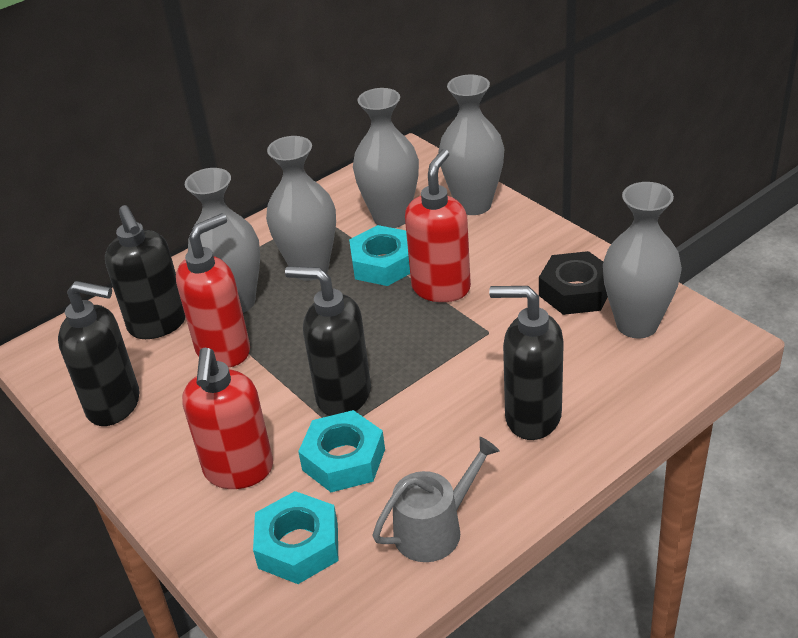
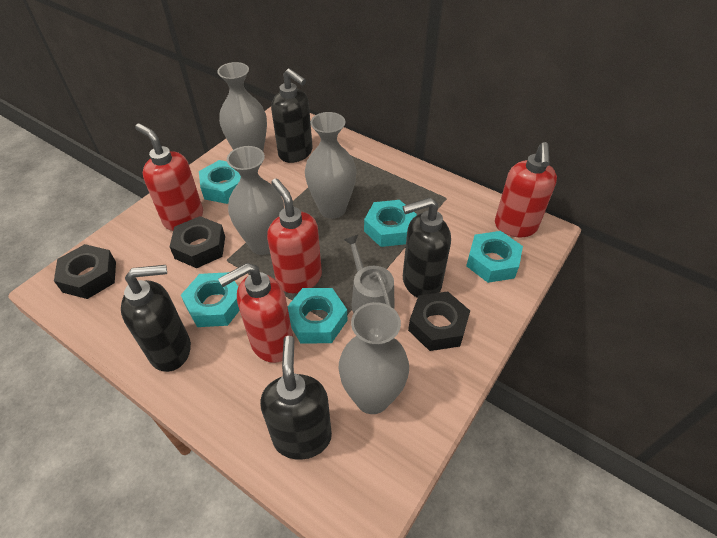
black nut: 1 -> 3
grey vase: 5 -> 4
red soap dispenser: 3 -> 4
turquoise nut: 3 -> 5

